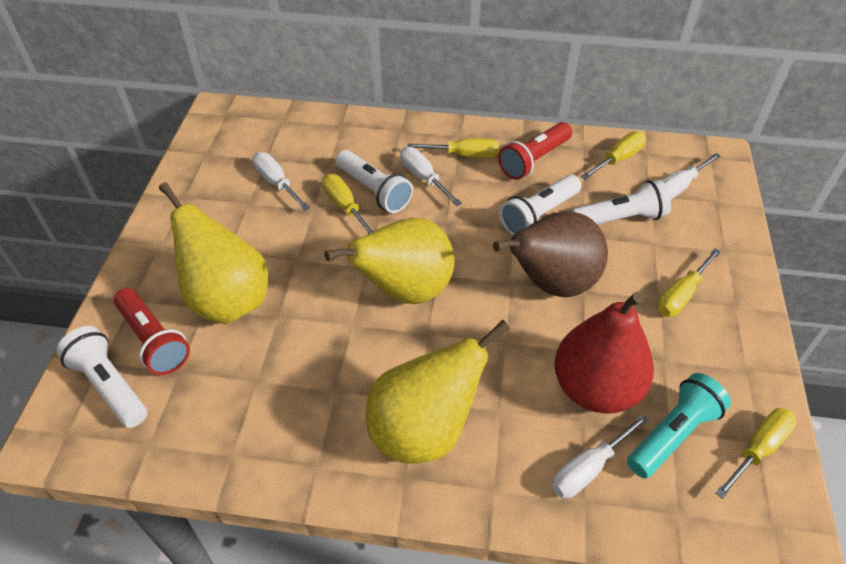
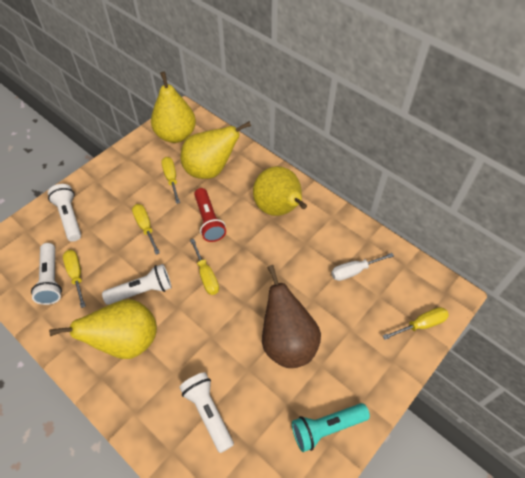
red flashlight: 2 -> 1
red pear: 1 -> 0
white screwdriver: 4 -> 1
yellow pear: 3 -> 4

